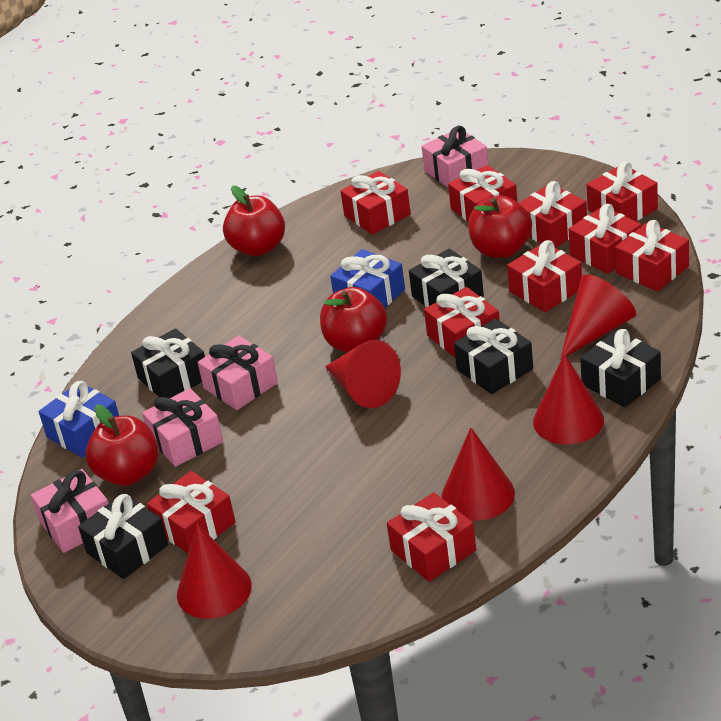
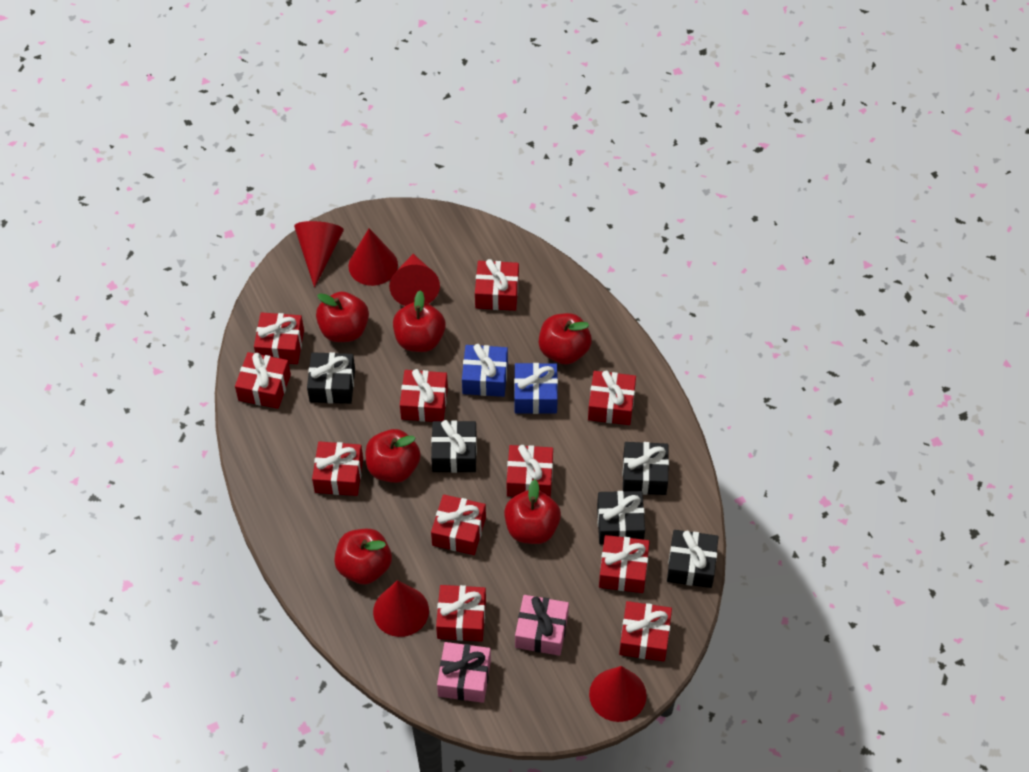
pink gift: 4 -> 2
red apple: 4 -> 6
red gift: 10 -> 11

